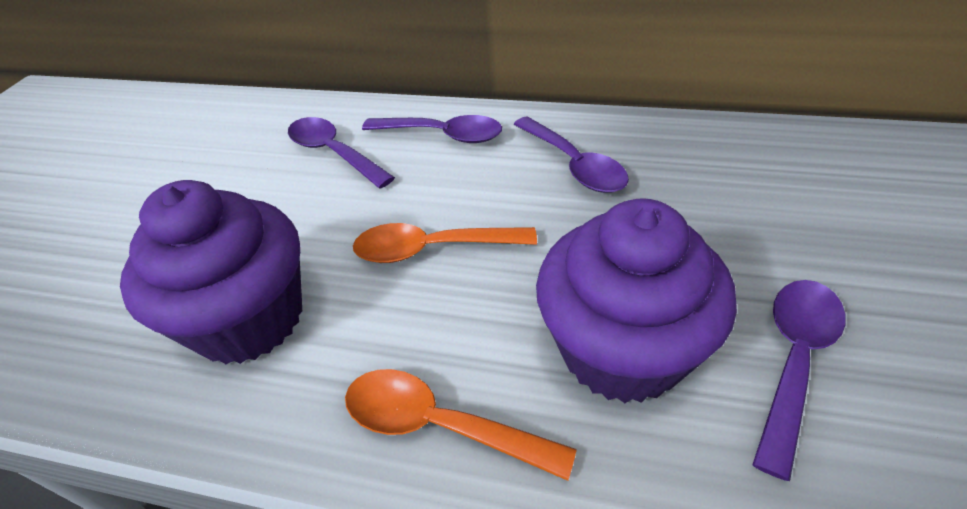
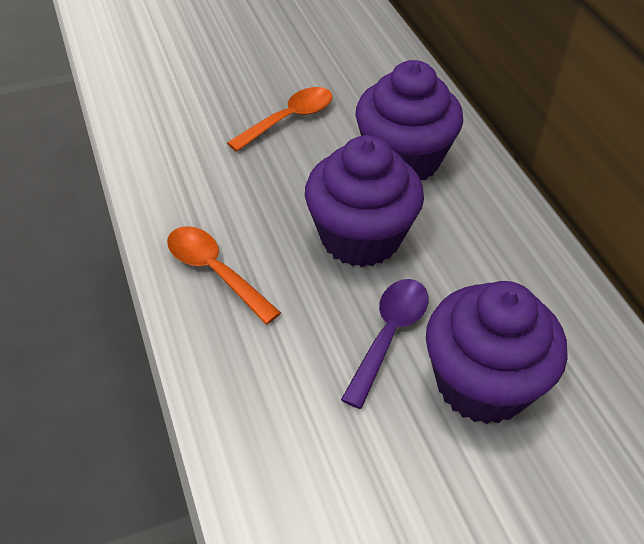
purple cupcake: 2 -> 3
purple spoon: 4 -> 1

